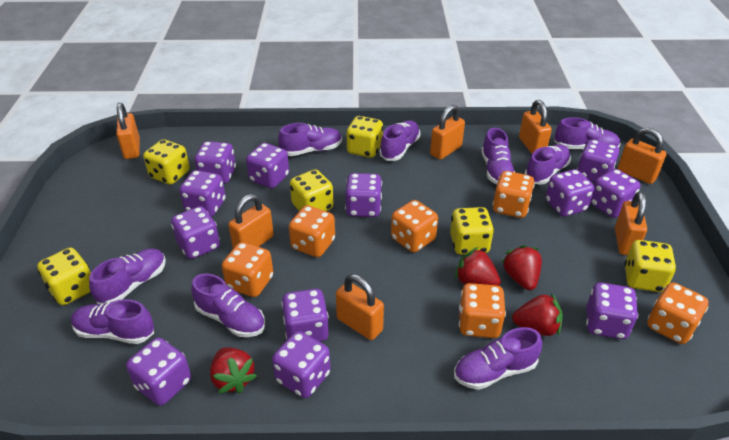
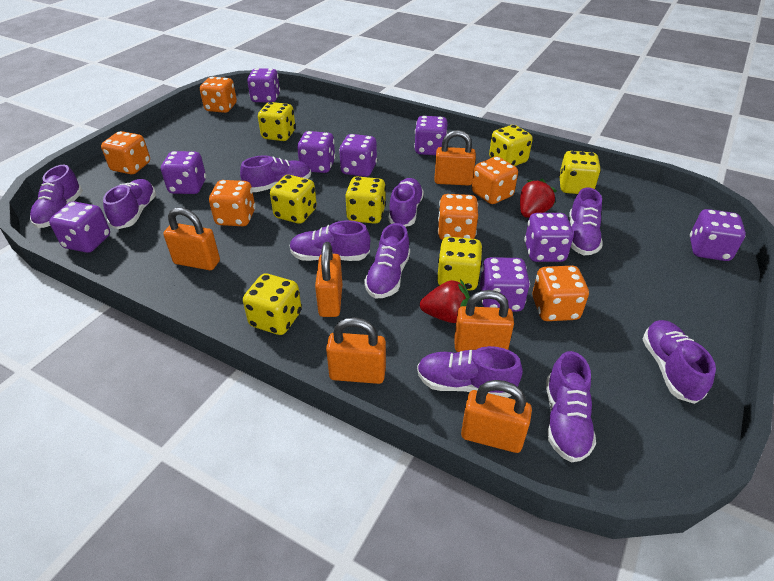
orange padlock: 7 -> 6
purple dice: 12 -> 9
purple shoe: 9 -> 10
red strawberry: 4 -> 2
yellow dice: 6 -> 7

